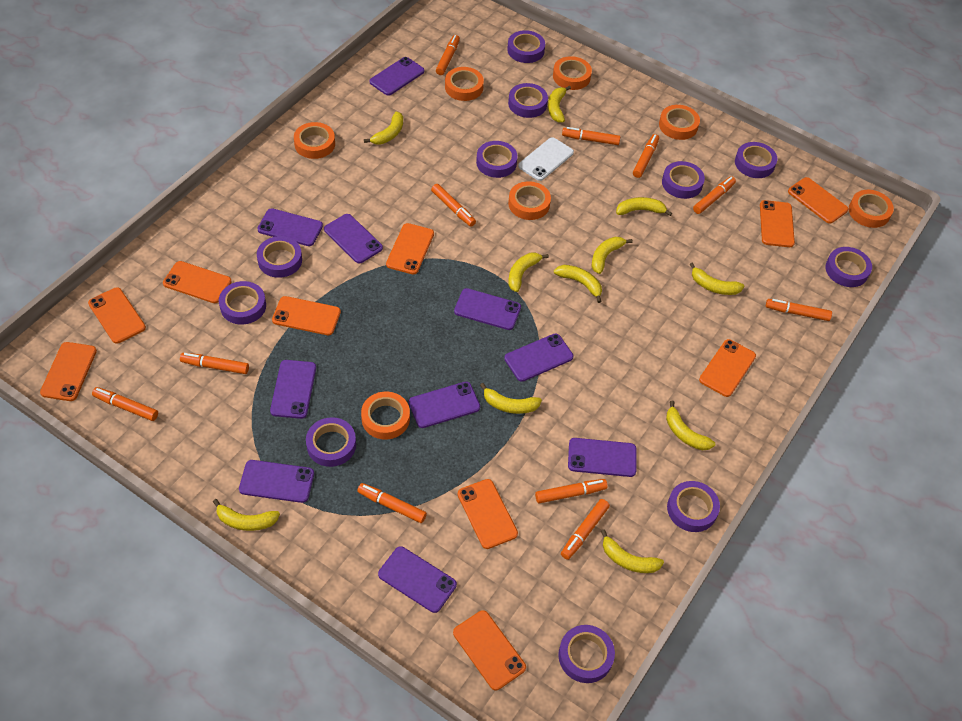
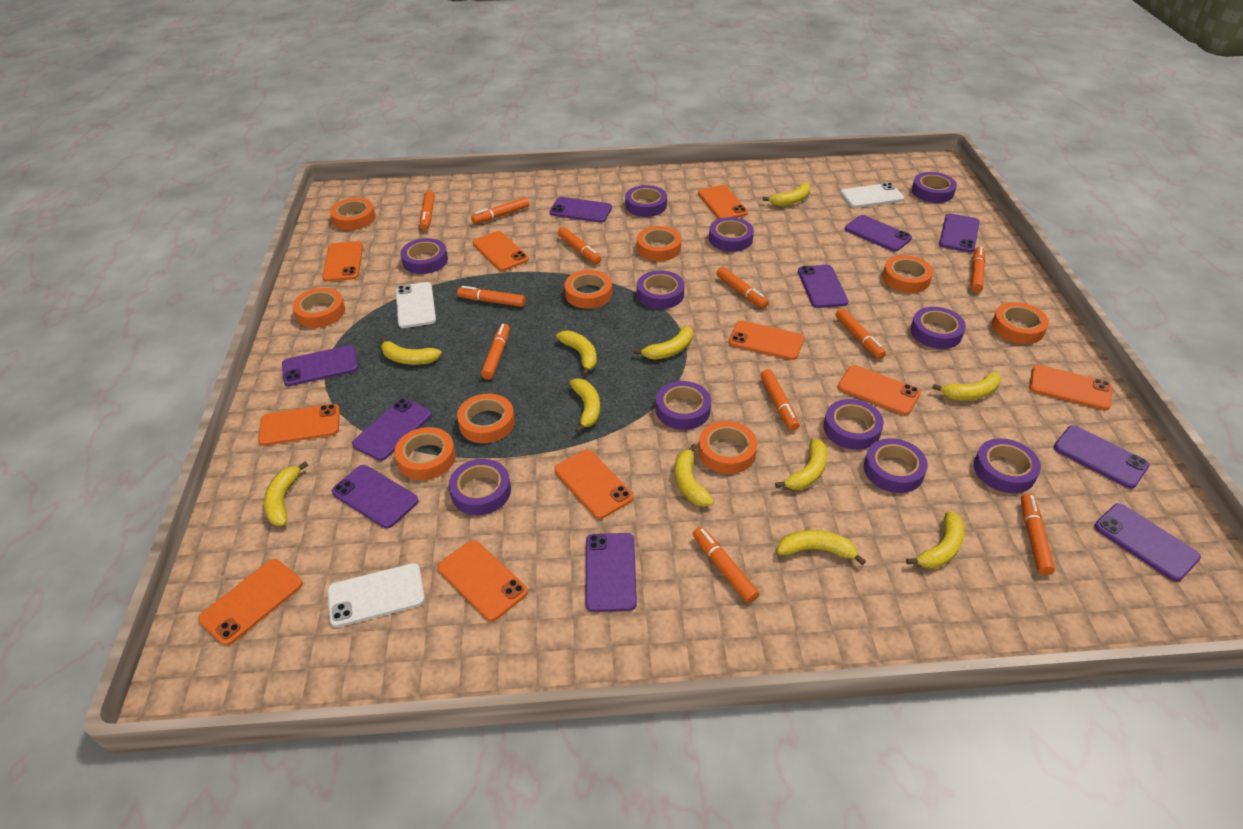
orange tape: 7 -> 9
white phone: 1 -> 3

